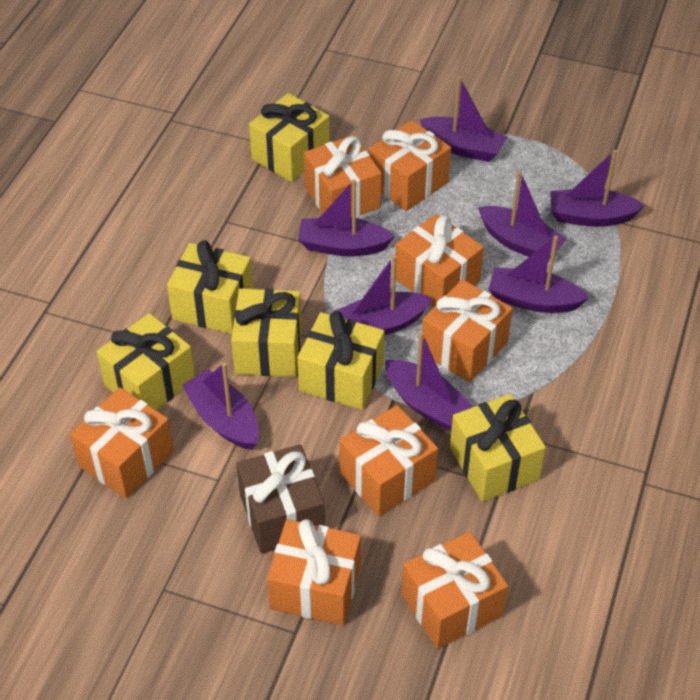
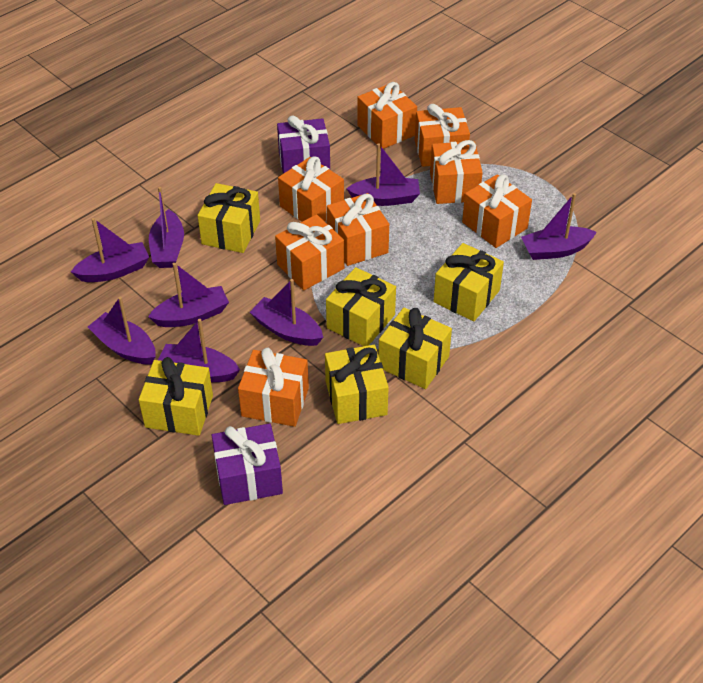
brown gift: 1 -> 0
purple gift: 0 -> 2

